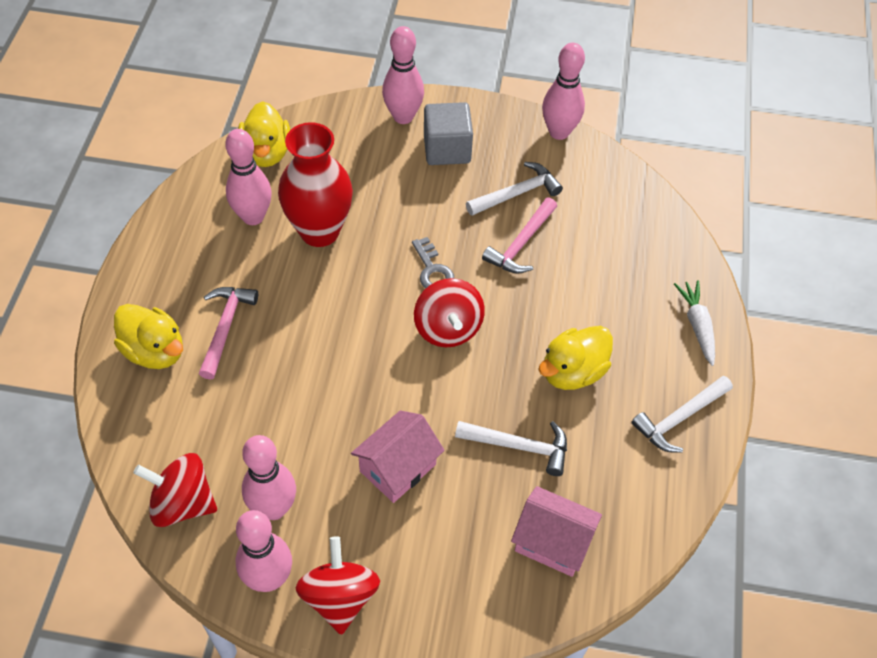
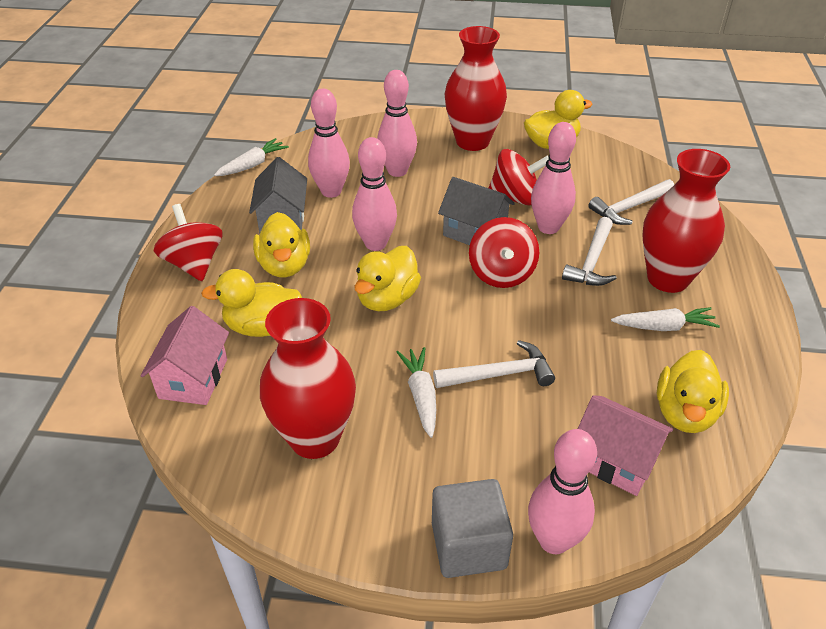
grey house: 0 -> 2
grey key: 1 -> 0
pink hammer: 2 -> 0
red vase: 1 -> 3
white carrot: 1 -> 3
yellow duck: 3 -> 5

